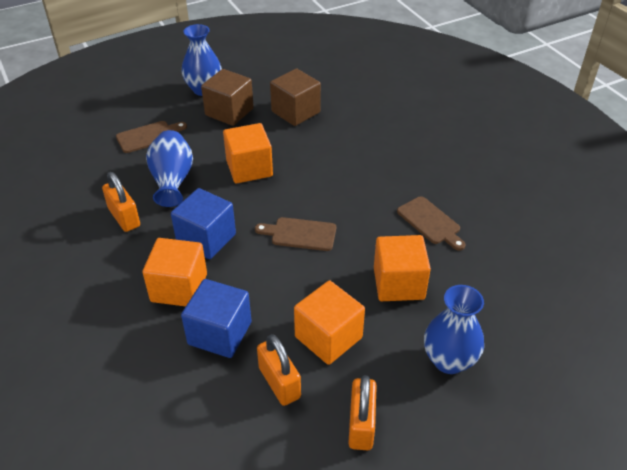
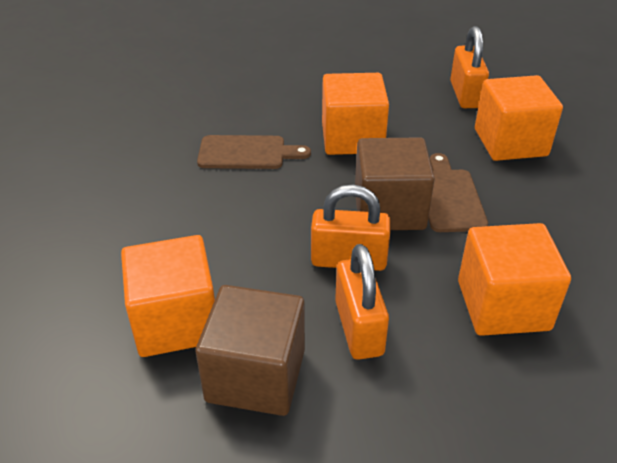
blue cube: 2 -> 0
blue vase: 3 -> 0
brown cutting board: 3 -> 2

